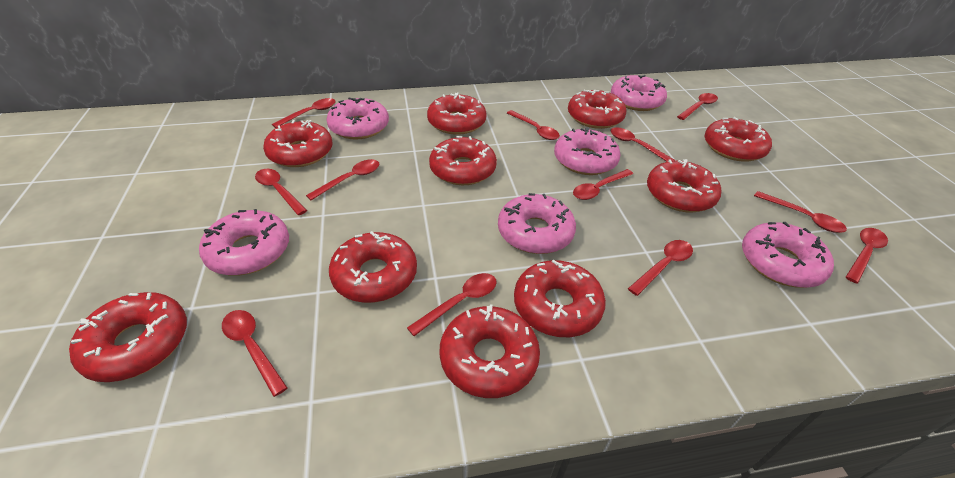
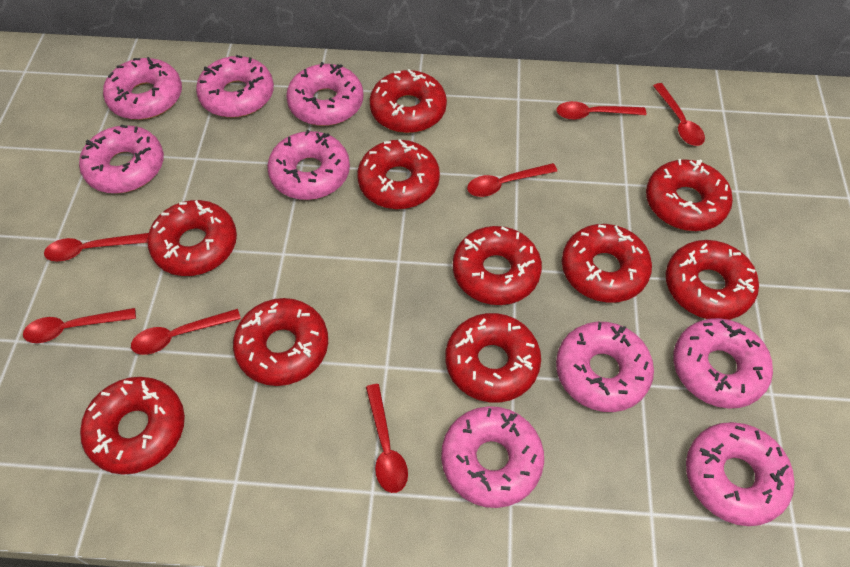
pink donut: 6 -> 9
red spoon: 12 -> 7

